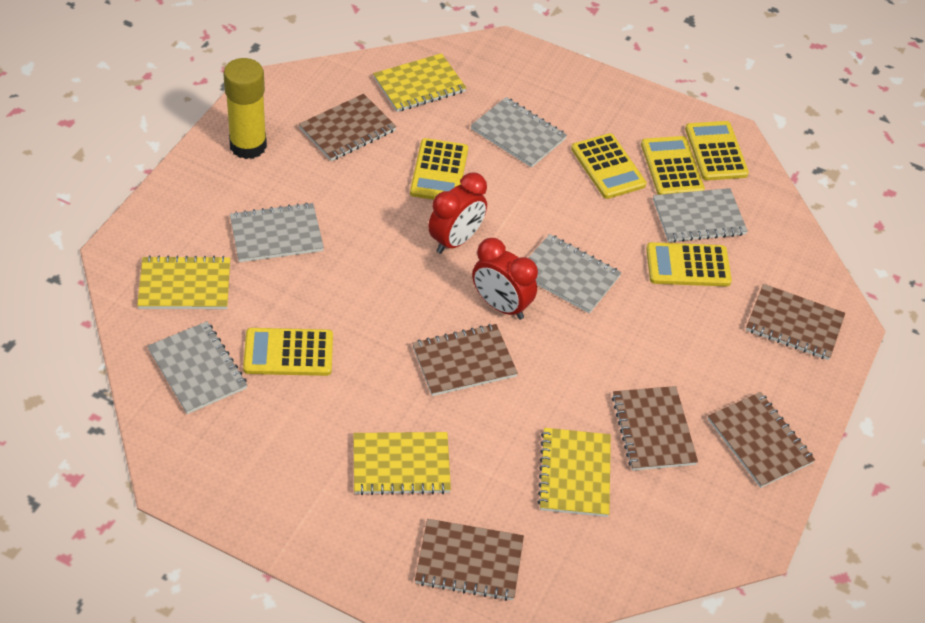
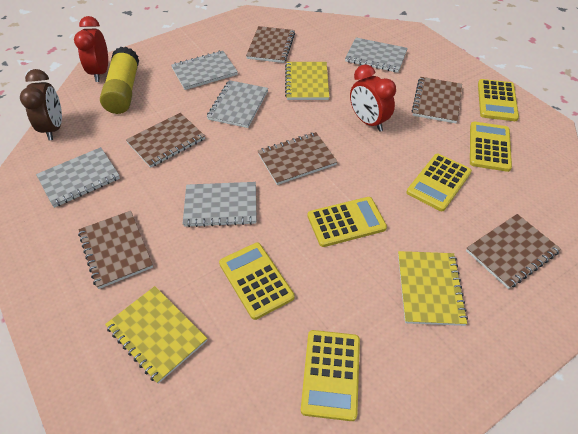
brown clock: 0 -> 1
yellow notebook: 4 -> 3

